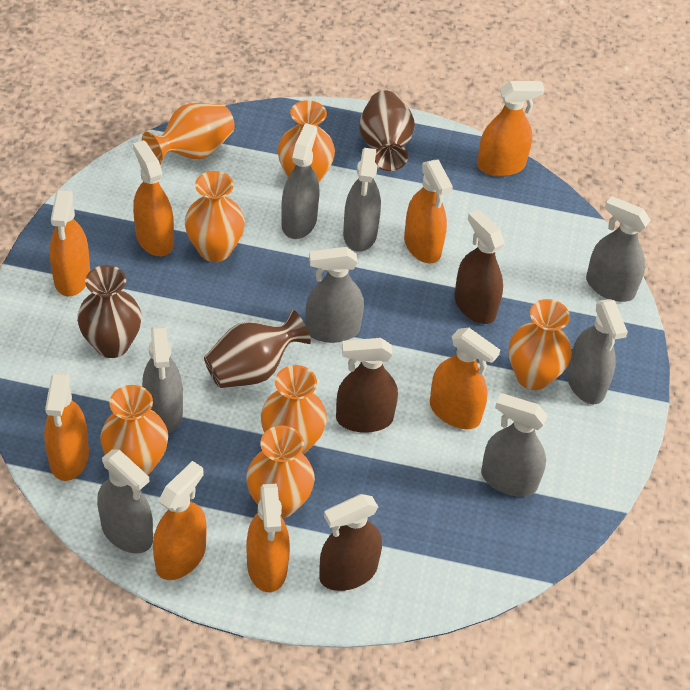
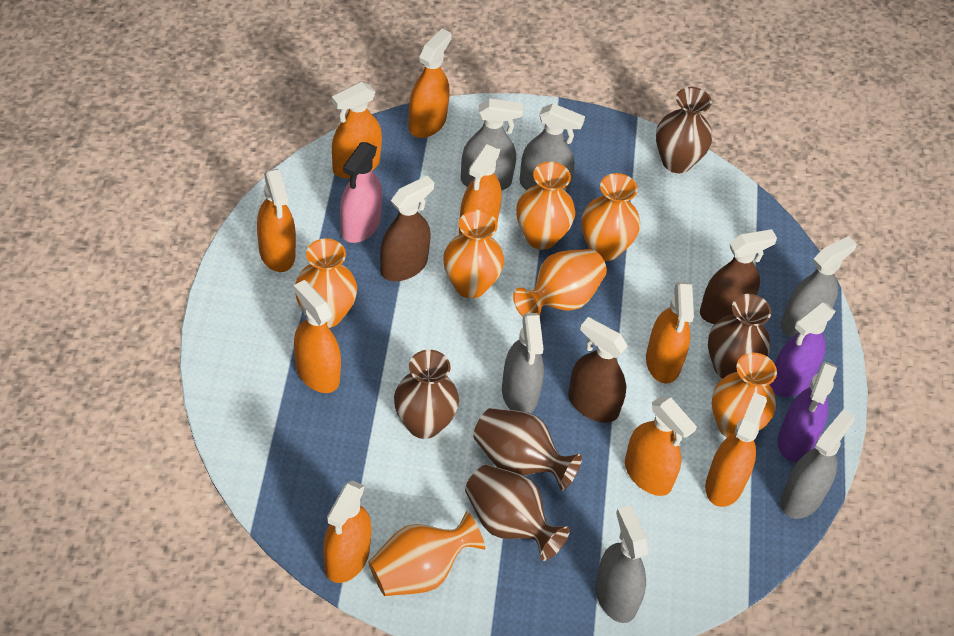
brown vase: 3 -> 5
grey spray bottle: 8 -> 6
orange spray bottle: 8 -> 9
pink spray bottle: 0 -> 1
purple spray bottle: 0 -> 2

